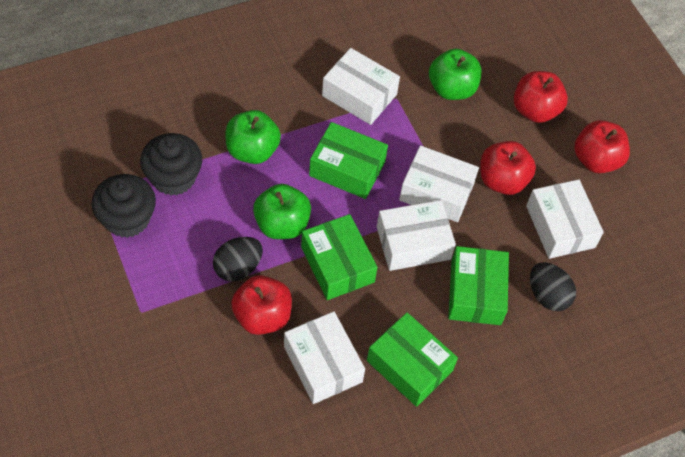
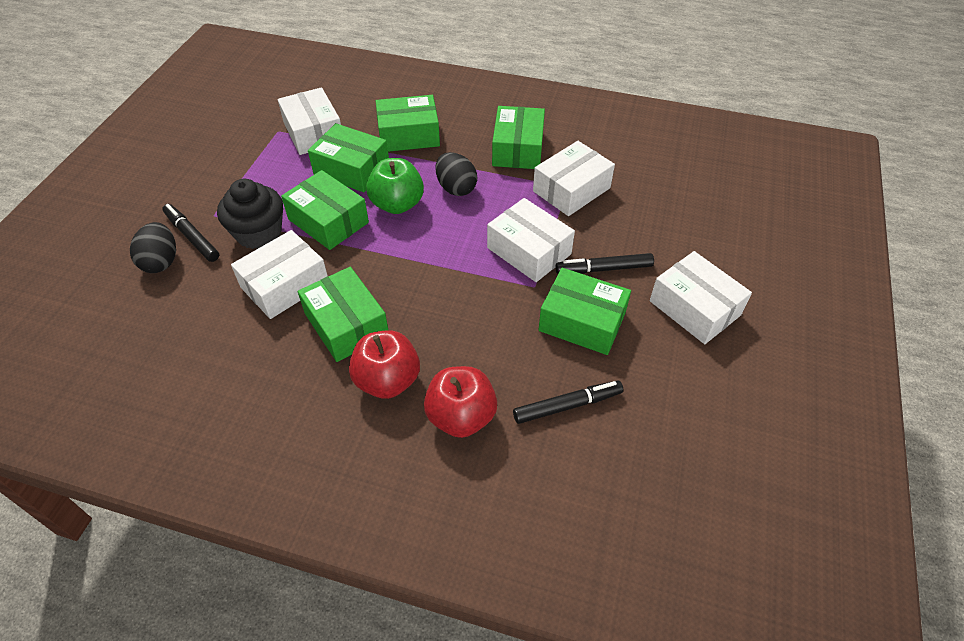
black cupcake: 2 -> 1
black marker: 0 -> 3
green apple: 3 -> 1
green box: 4 -> 6
red apple: 4 -> 2

